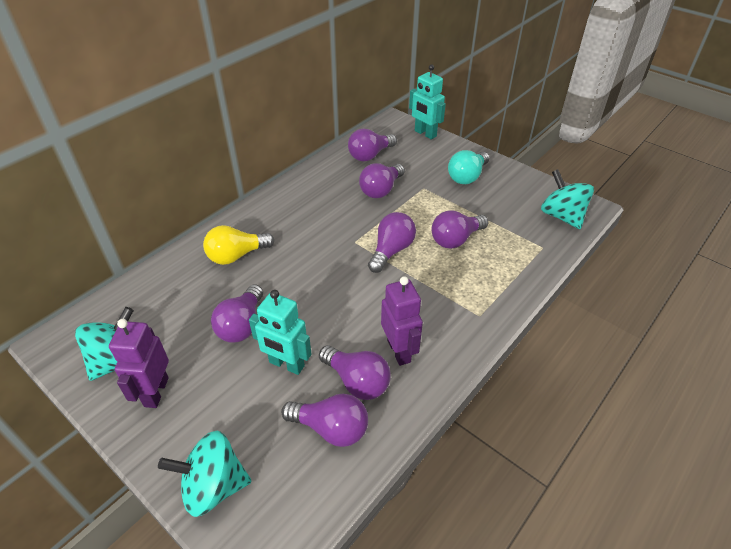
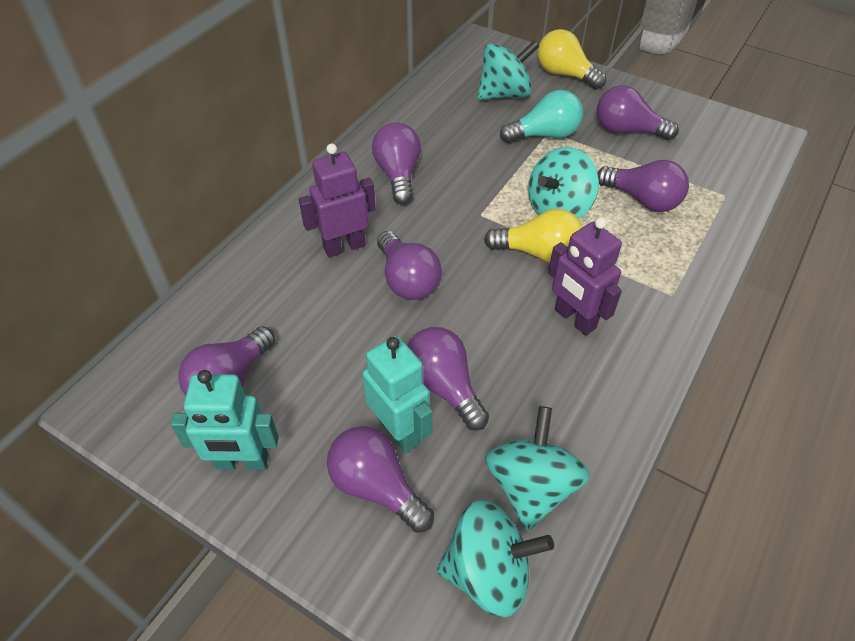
turquoise spinning top: 3 -> 4
yellow light bulb: 1 -> 2

